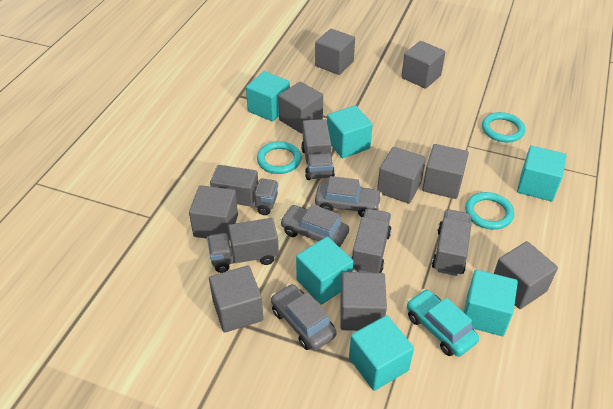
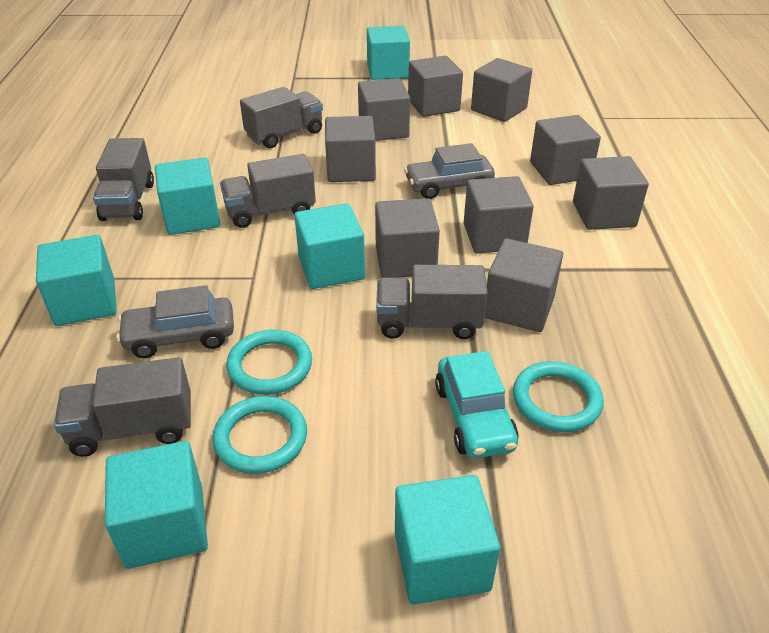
grey car: 3 -> 2

